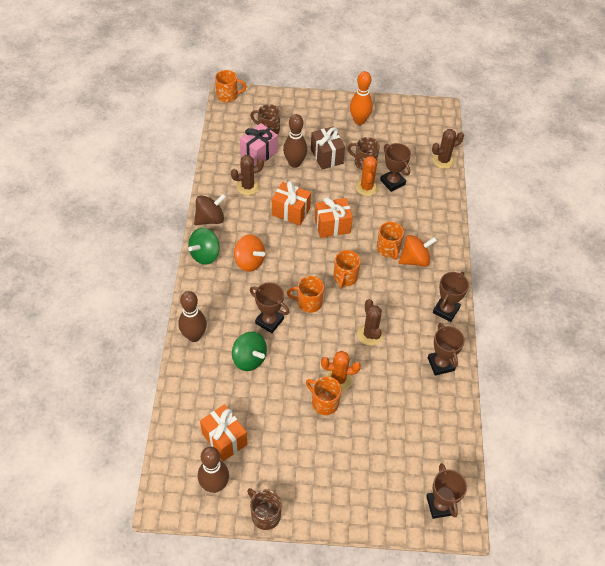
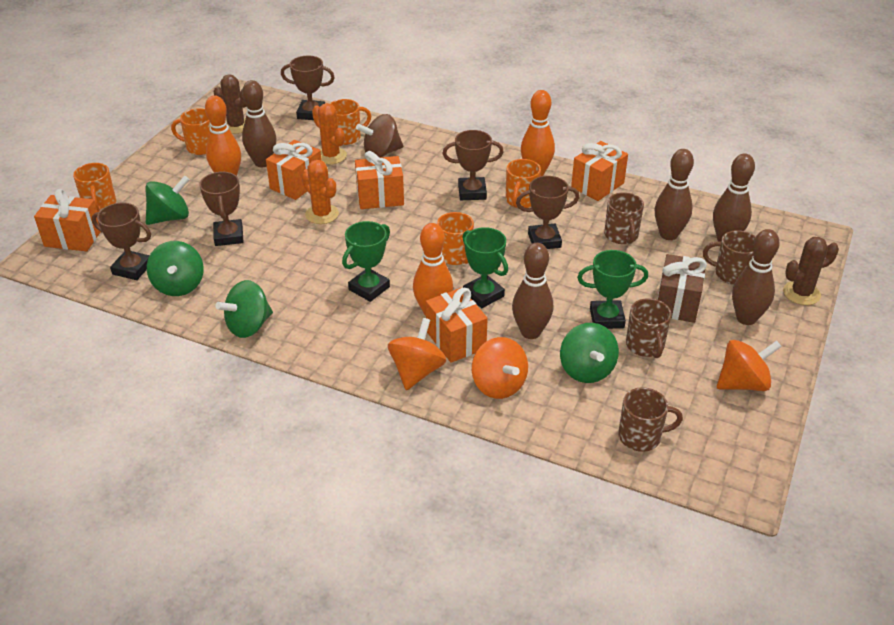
brown bowling pin: 3 -> 5
brown cactus: 3 -> 2
brown mug: 3 -> 4
green spinning top: 2 -> 4
green trophy: 0 -> 3
orange bowling pin: 1 -> 3
orange gift: 3 -> 5
orange spinning top: 2 -> 3
pink gift: 1 -> 0

